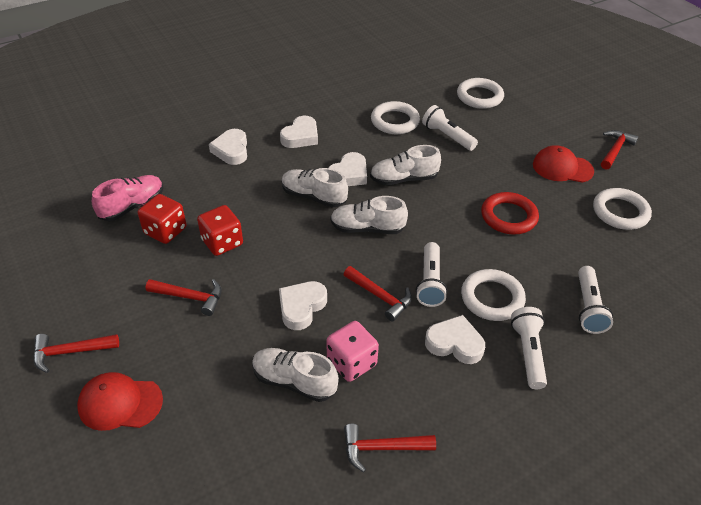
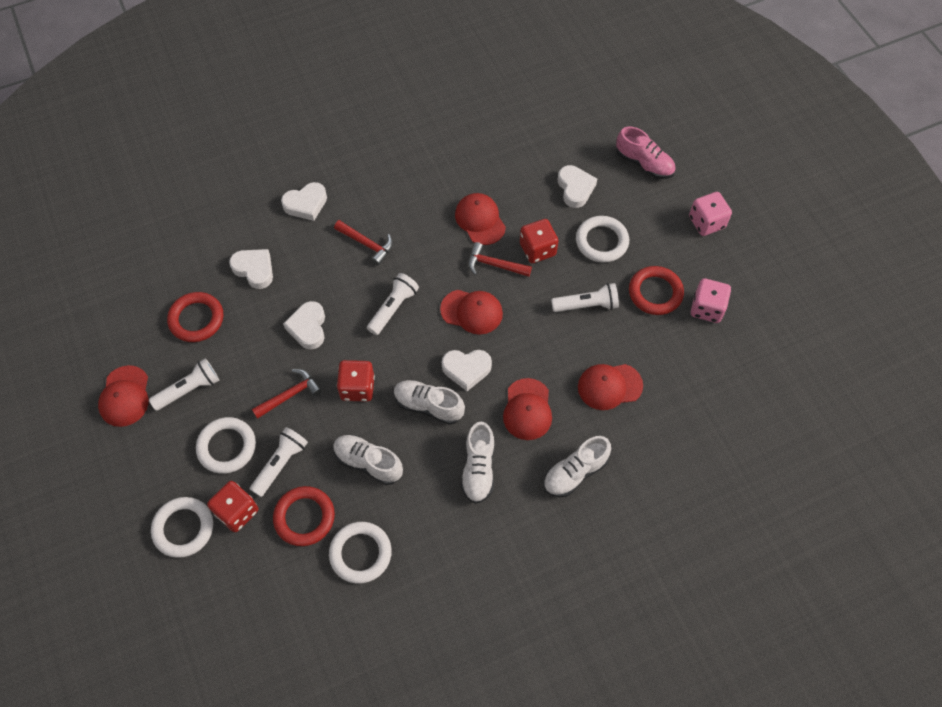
pink dice: 1 -> 2
red cap: 2 -> 5
red dice: 2 -> 3
red hammer: 5 -> 3
red ring: 1 -> 3

